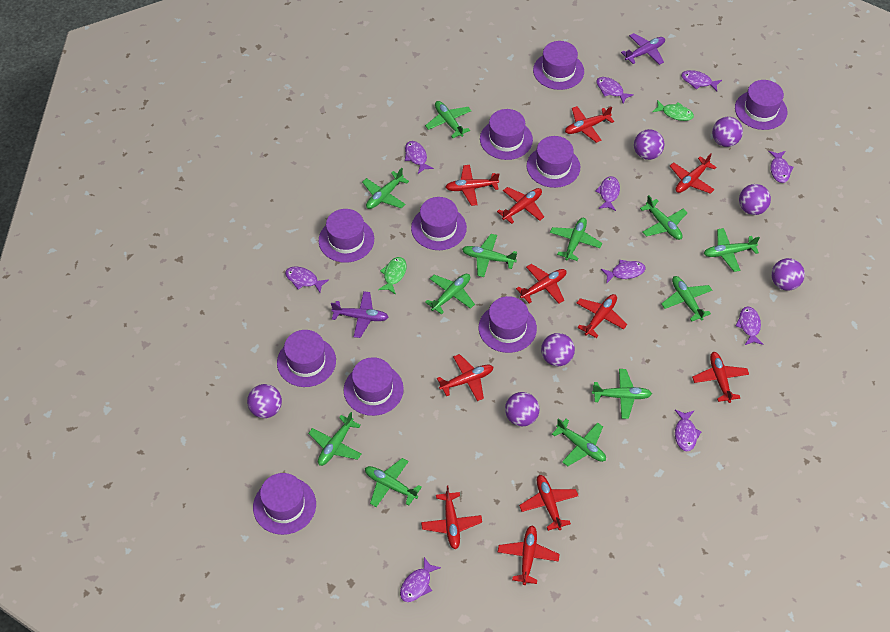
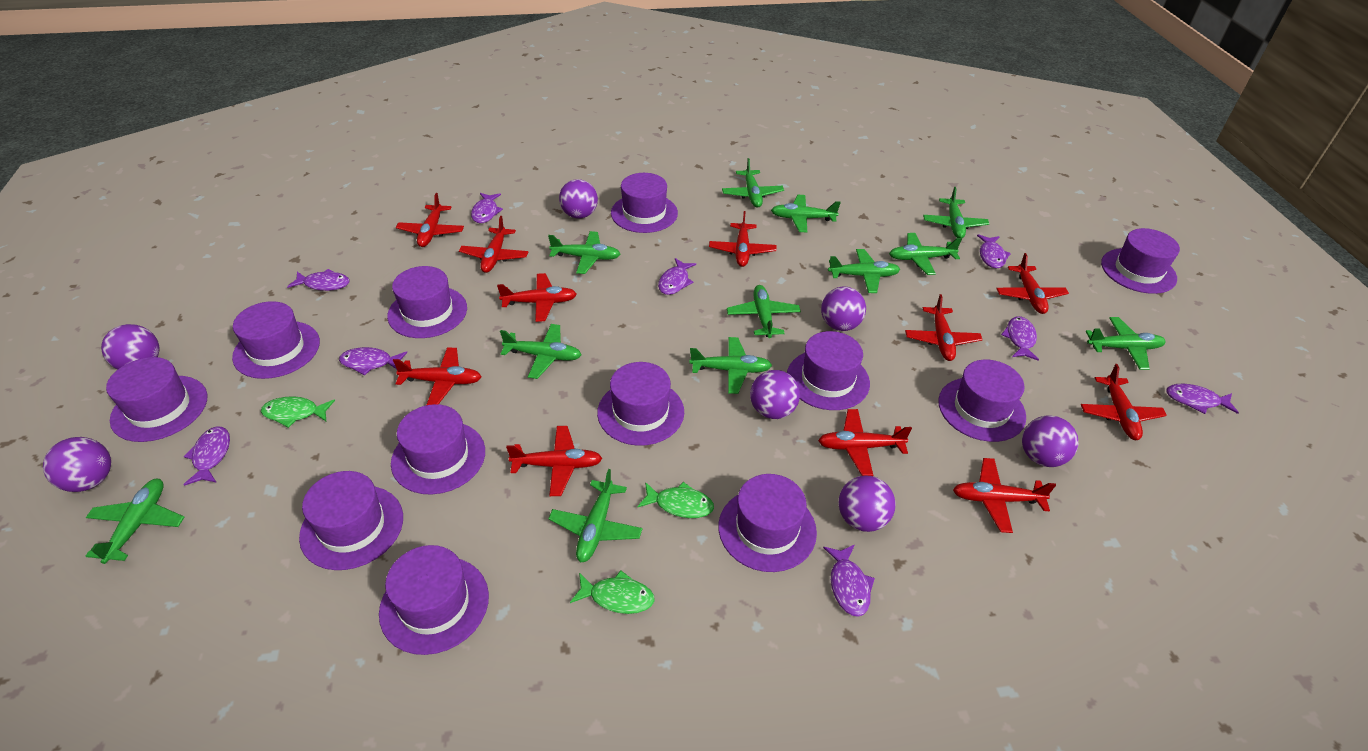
green fish: 2 -> 3
purple fish: 10 -> 9
purple hat: 10 -> 12
purple plane: 2 -> 0

